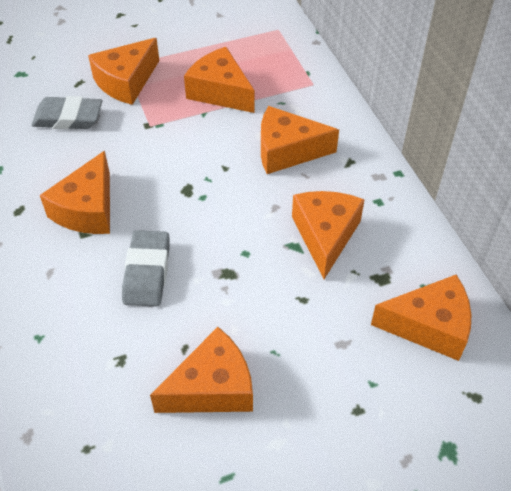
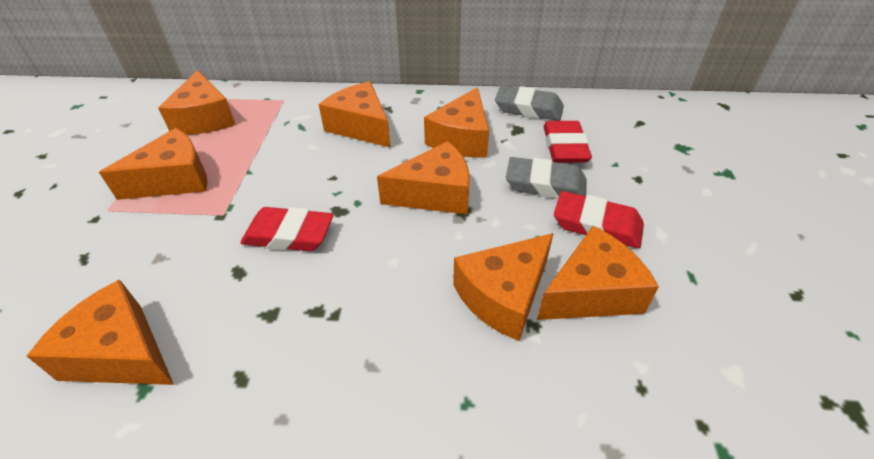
orange cheese: 7 -> 8
red eraser: 0 -> 3

